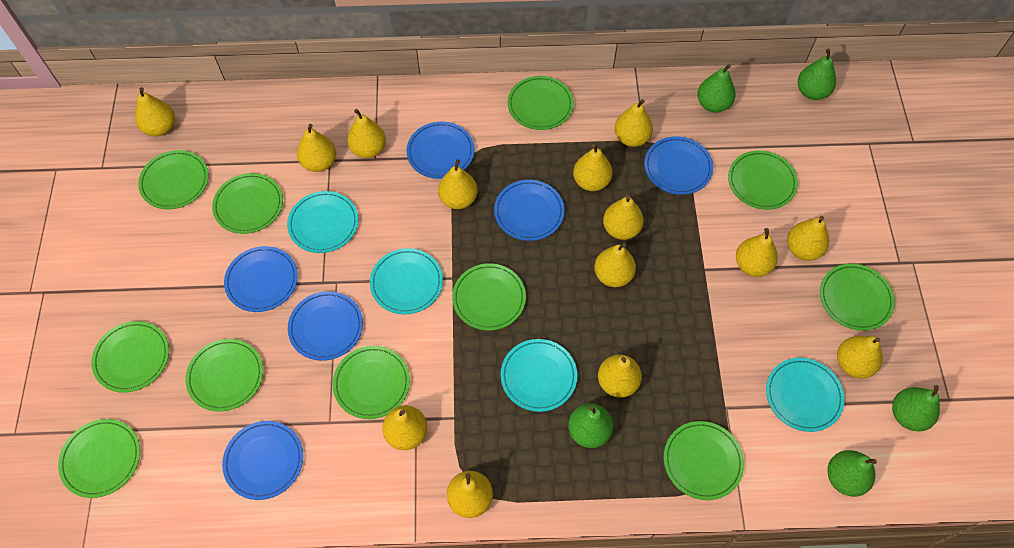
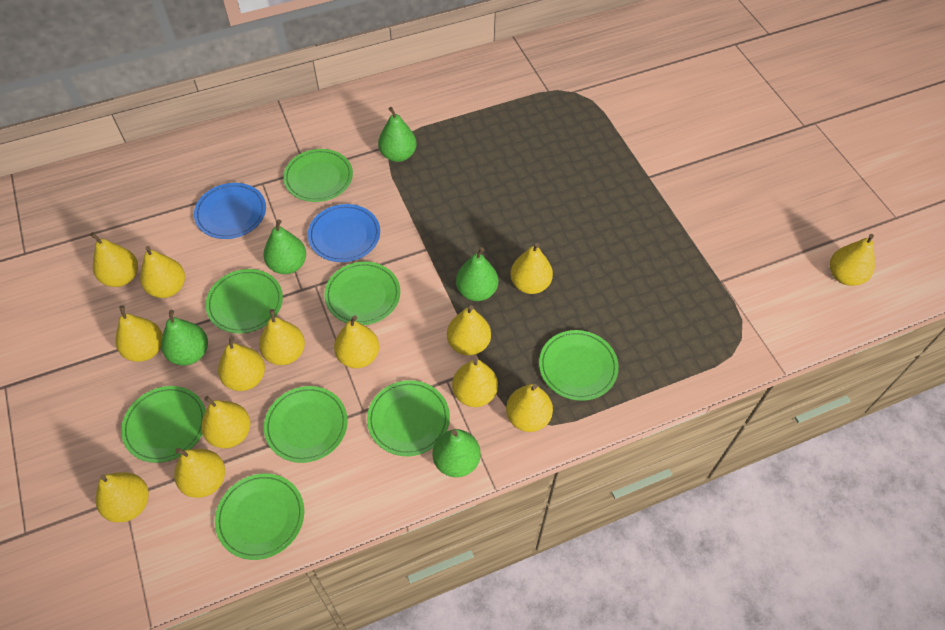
blue plate: 6 -> 2
green plate: 11 -> 8
turquoise plate: 4 -> 0

